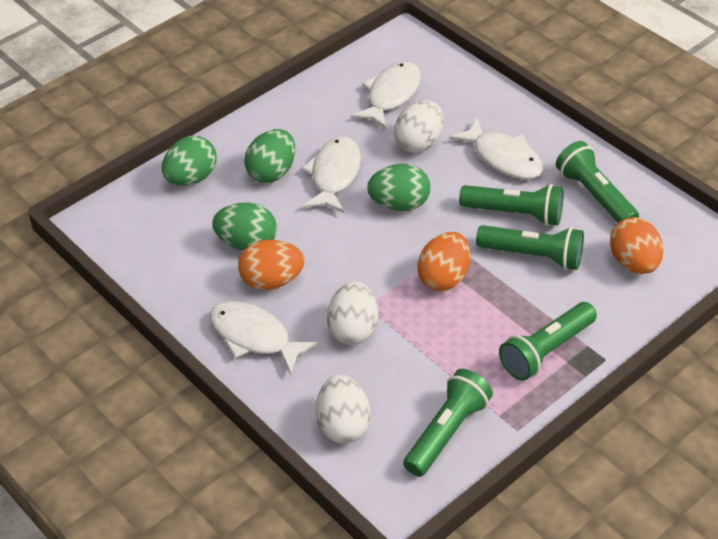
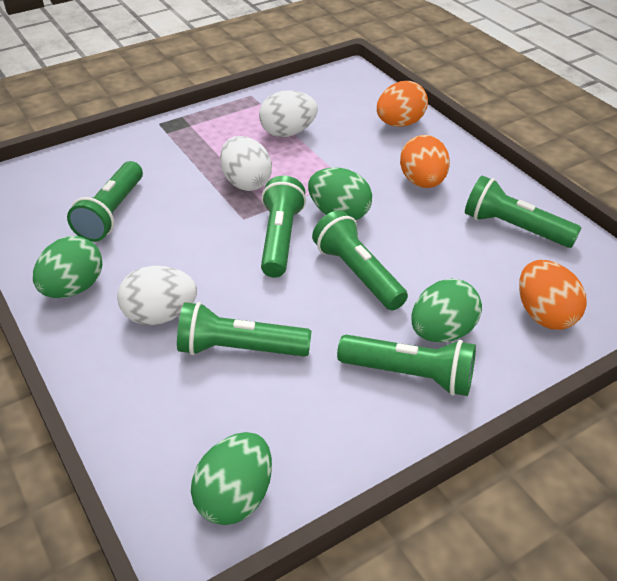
green flashlight: 5 -> 6
white fish: 4 -> 0

